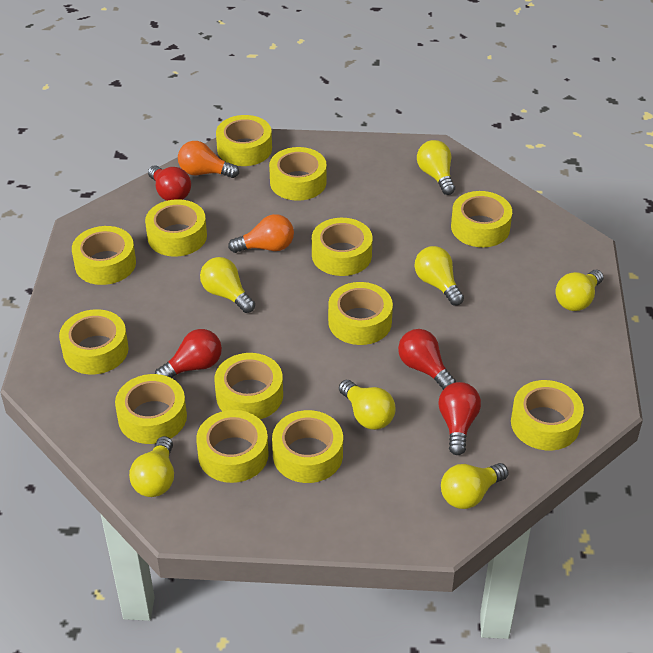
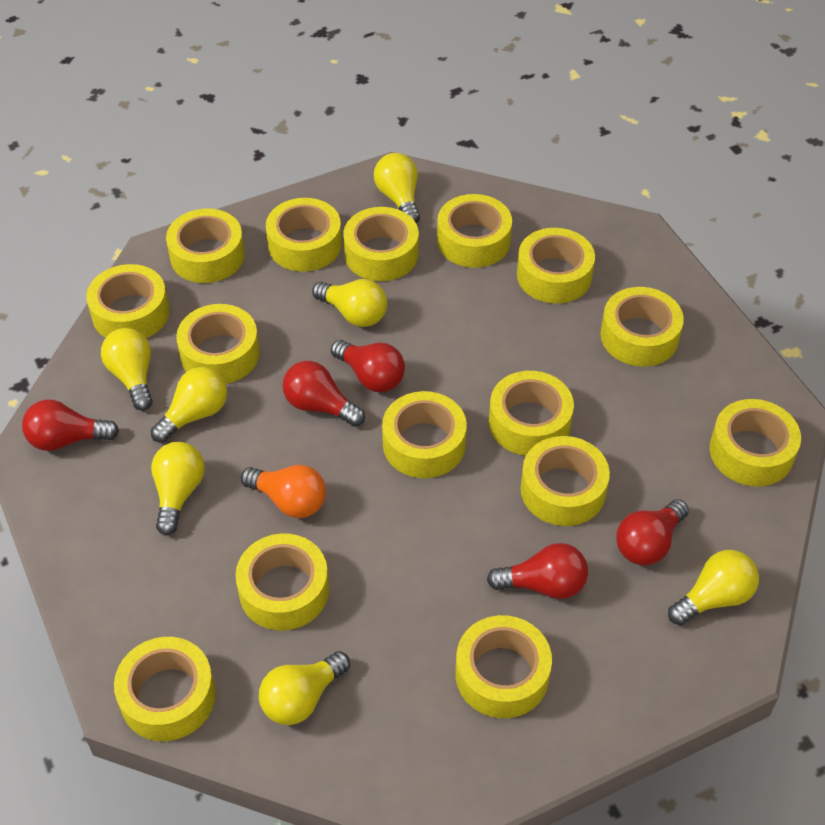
orange light bulb: 2 -> 1
red light bulb: 4 -> 5
yellow tape: 13 -> 15

